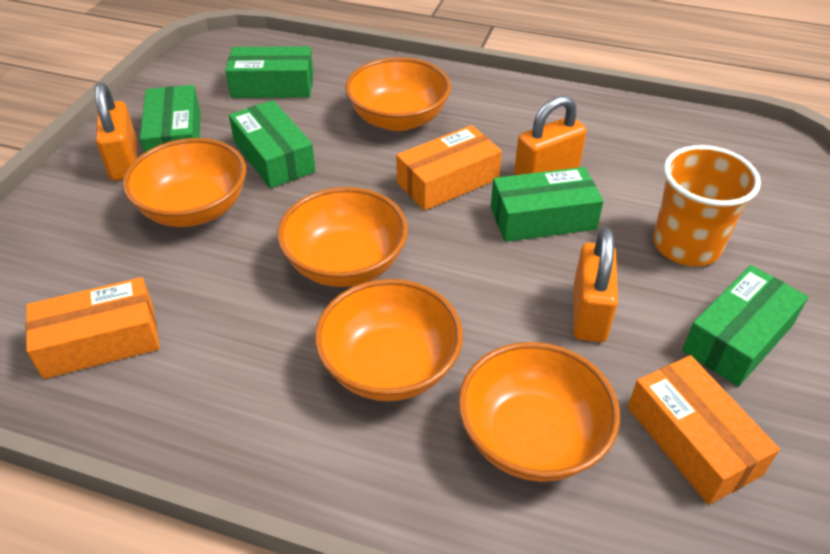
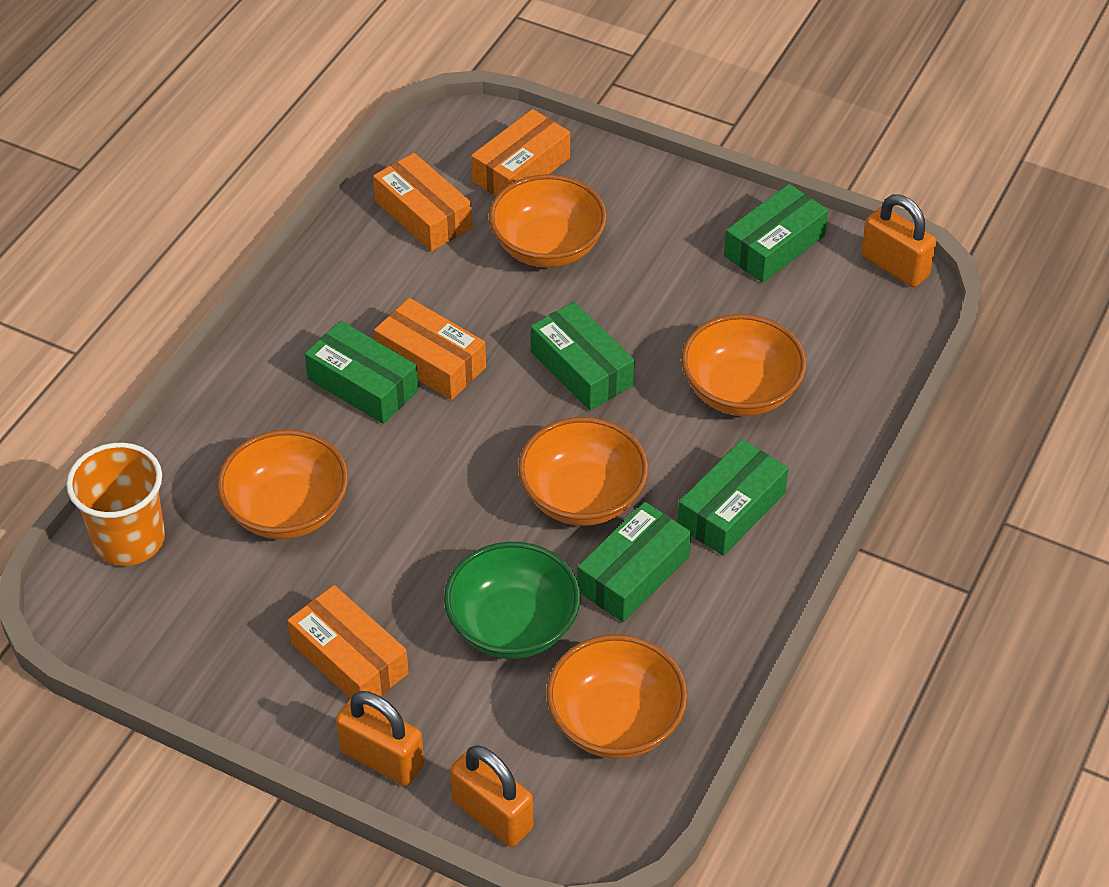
green bowl: 0 -> 1
orange box: 3 -> 4

